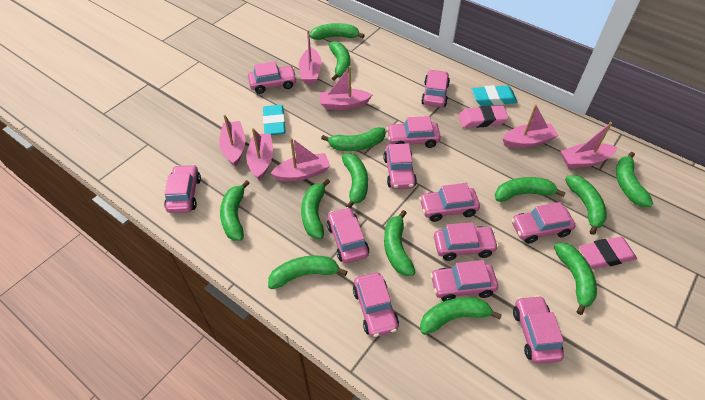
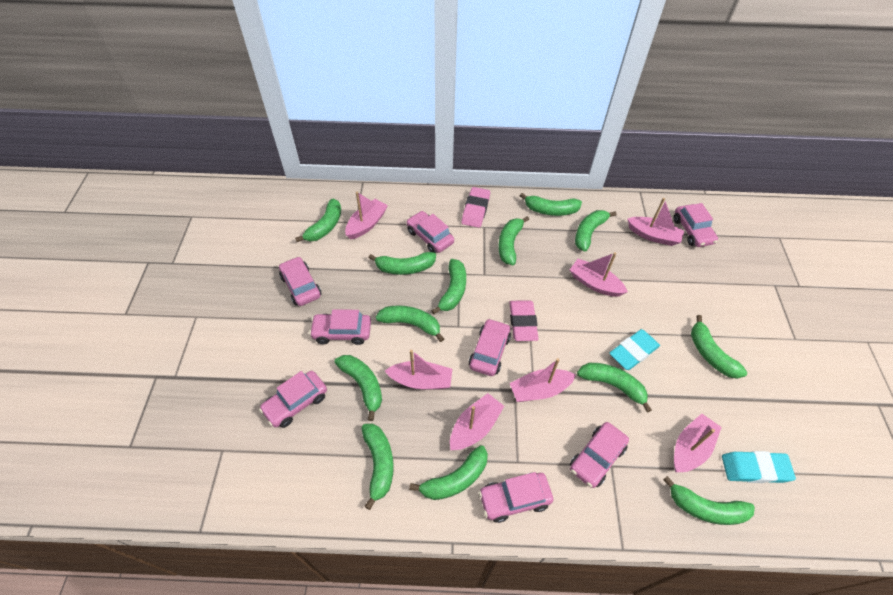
pink car: 12 -> 8

